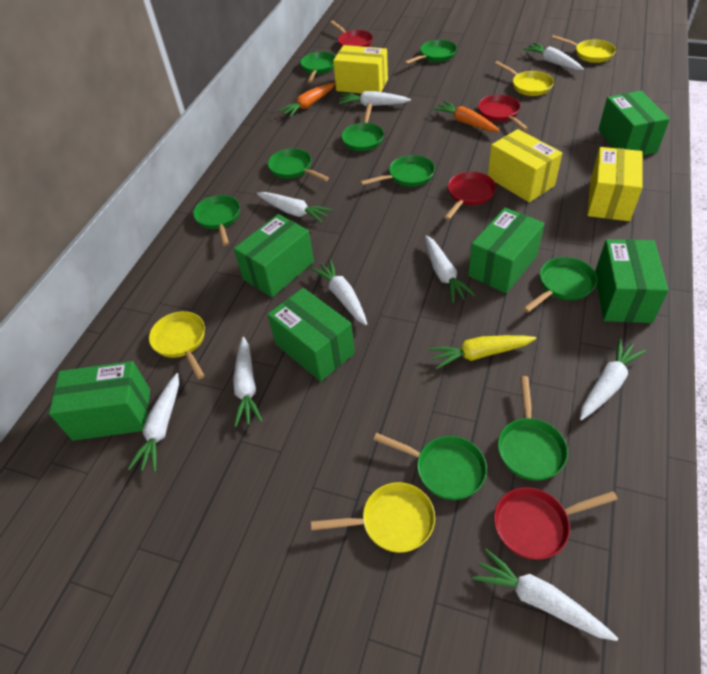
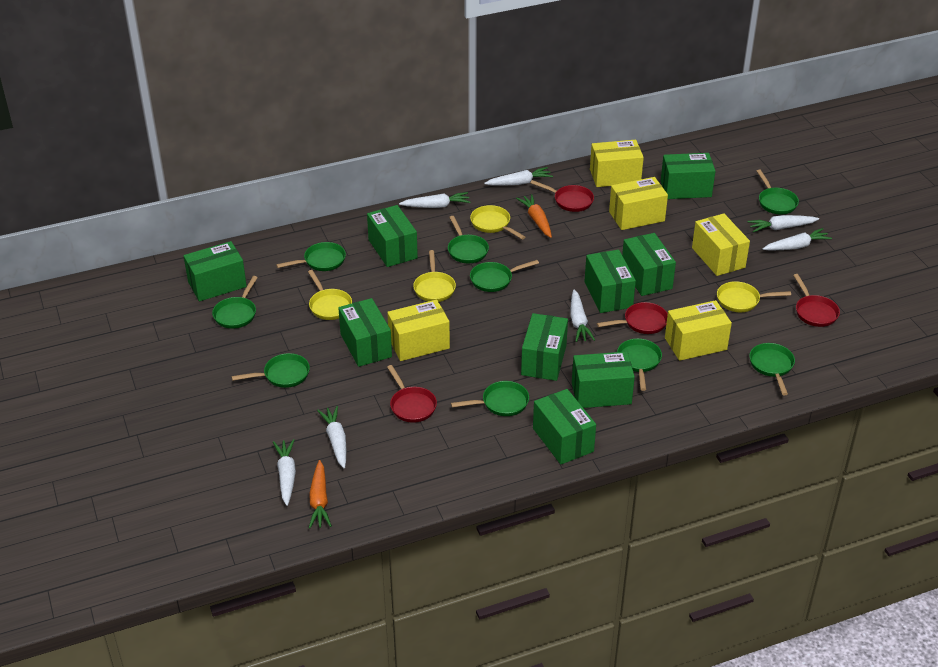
green box: 6 -> 9
white carrot: 9 -> 7
yellow box: 3 -> 5
yellow carrot: 1 -> 0

